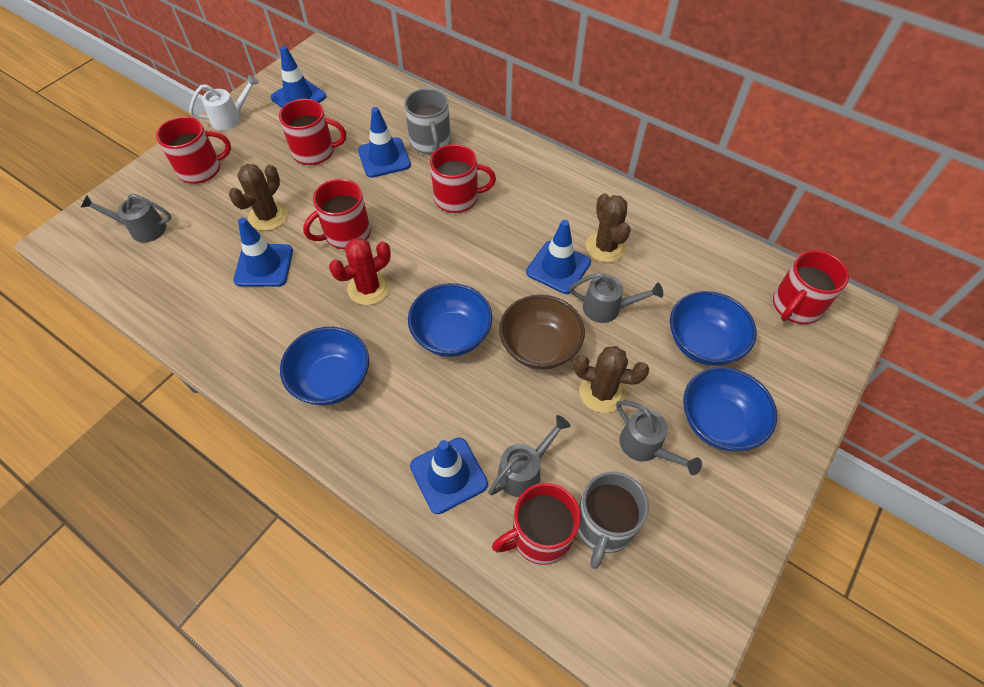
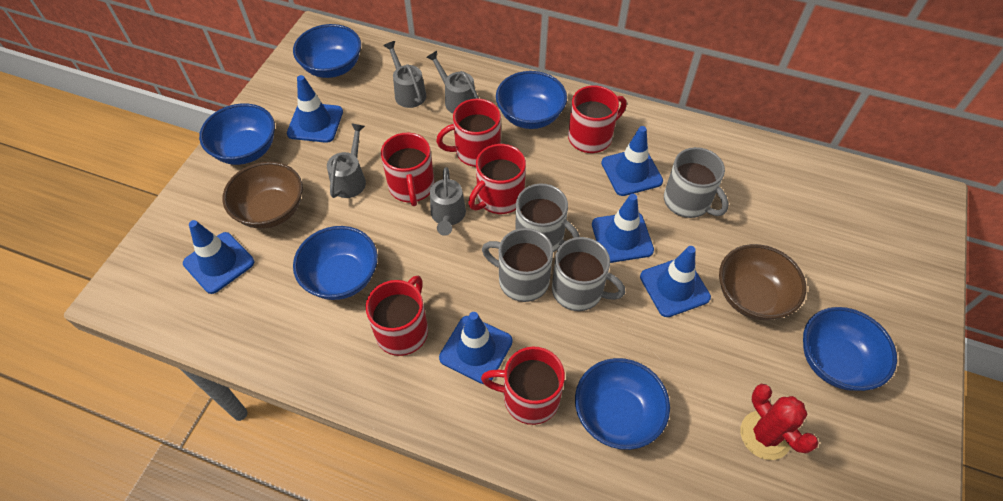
blue bowl: 4 -> 6
blue traffic cone: 5 -> 6
brown bowl: 1 -> 2
brown cactus: 3 -> 0
grey mug: 2 -> 4
white watering can: 1 -> 0

